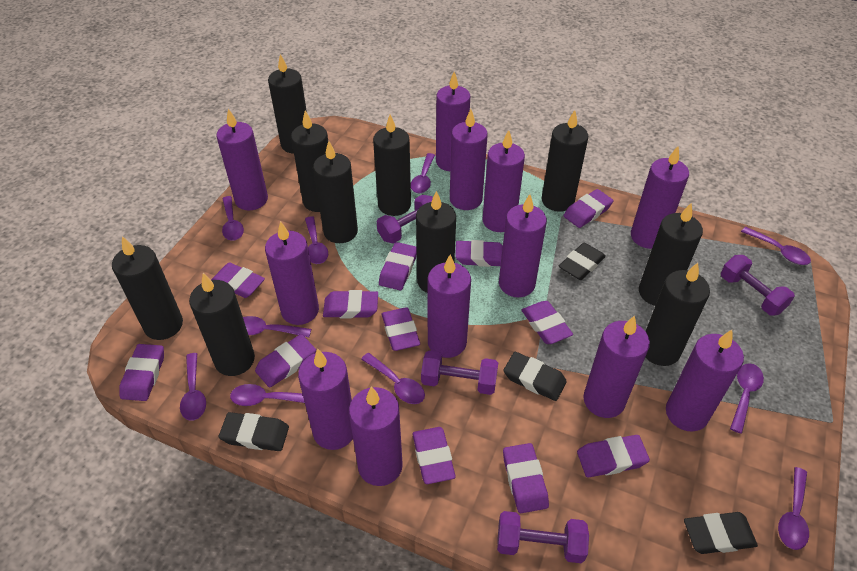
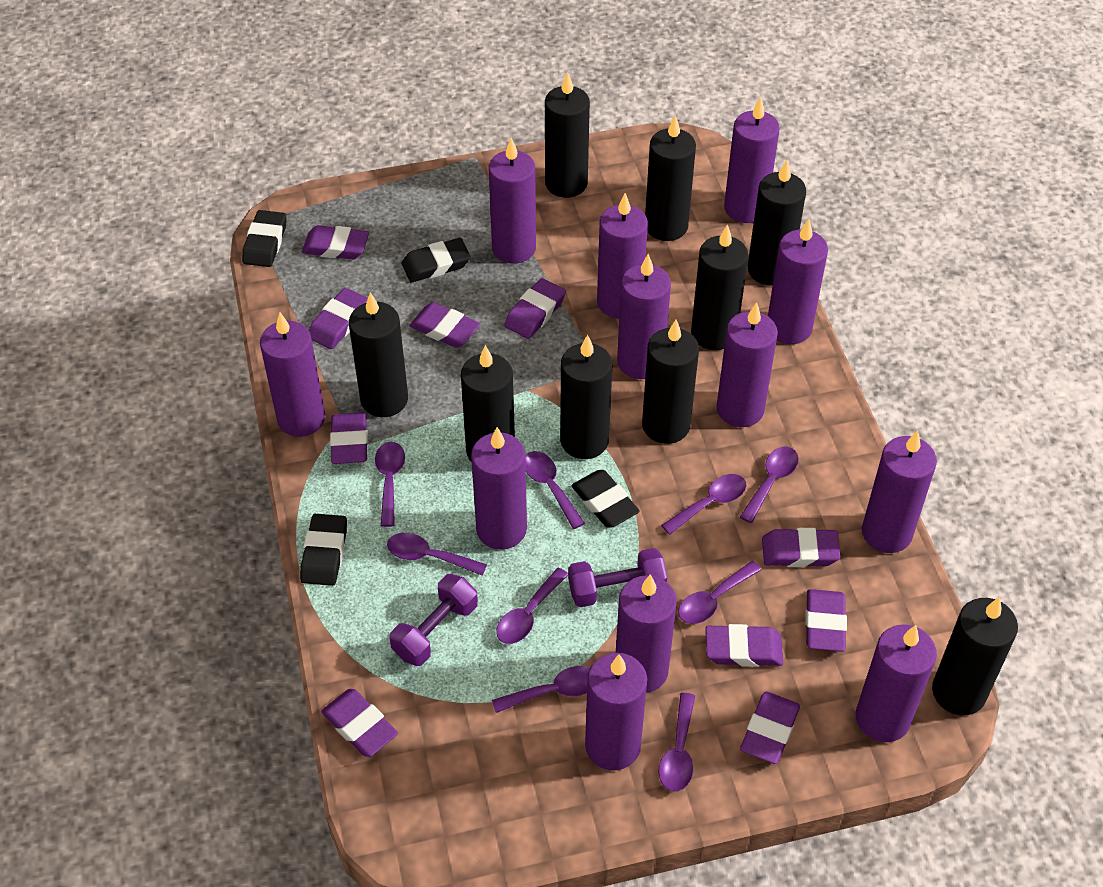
black candle: 10 -> 9
purple dumbbell: 4 -> 2
purple eraser: 12 -> 10
purple spoon: 10 -> 9

